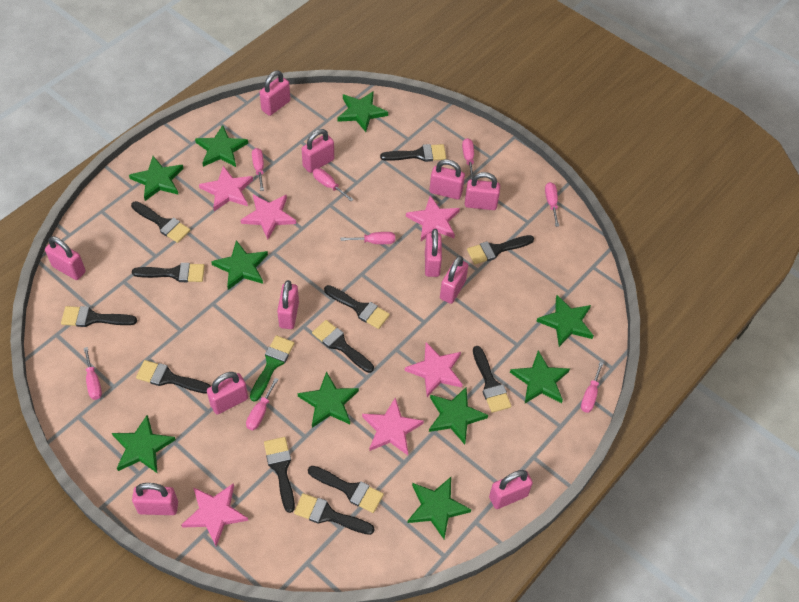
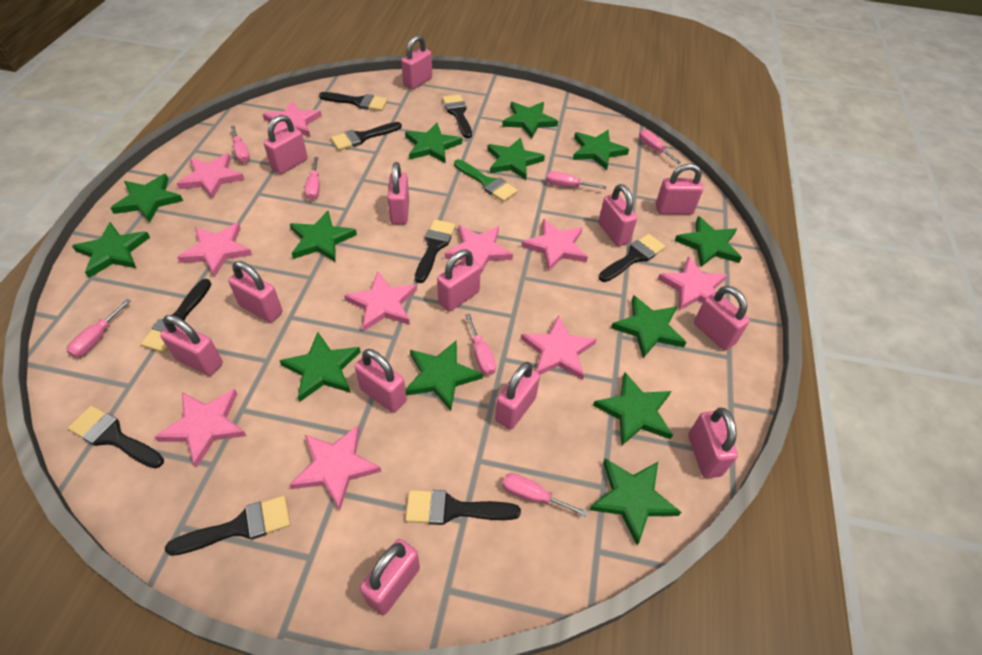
black brush: 12 -> 9
green star: 10 -> 13
pink padlock: 11 -> 13
pink screwdriver: 8 -> 7
pink star: 6 -> 10

